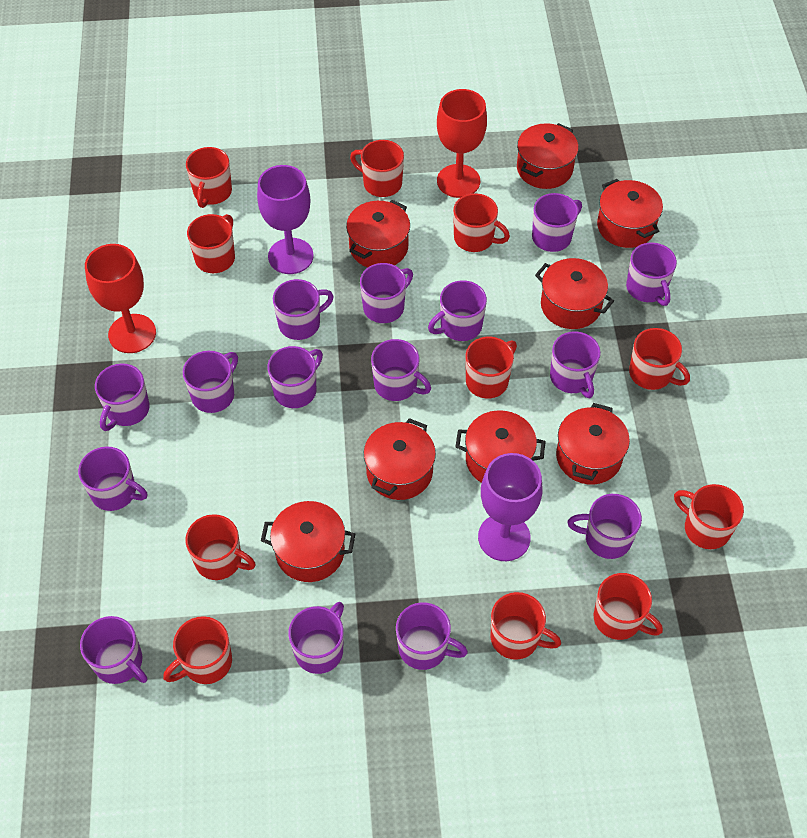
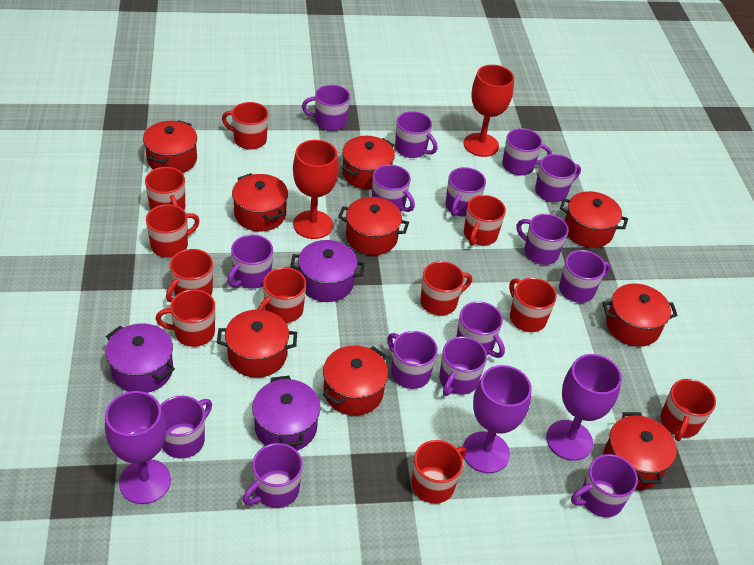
purple goblet: 2 -> 3
purple pot: 0 -> 3
red pot: 8 -> 9

